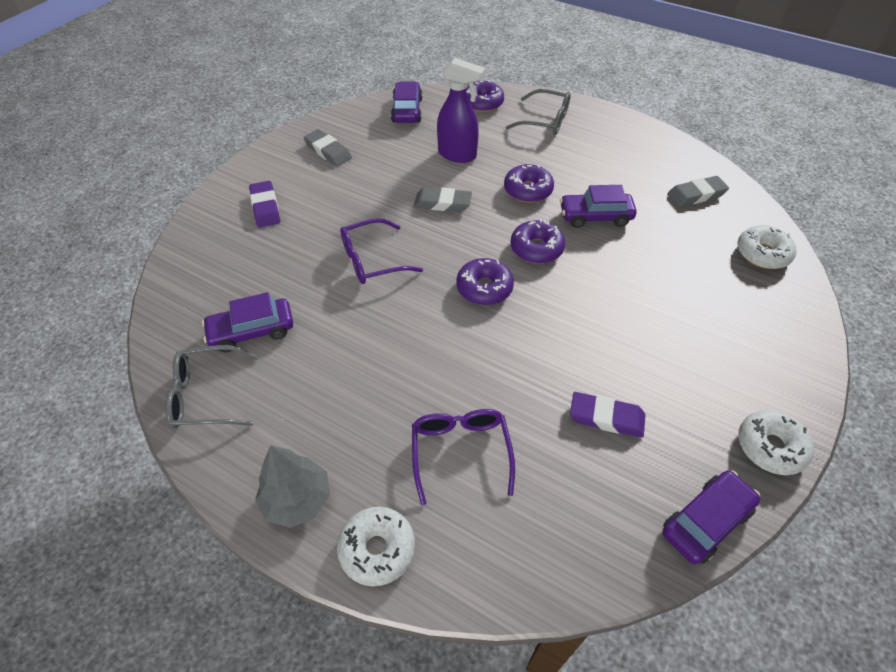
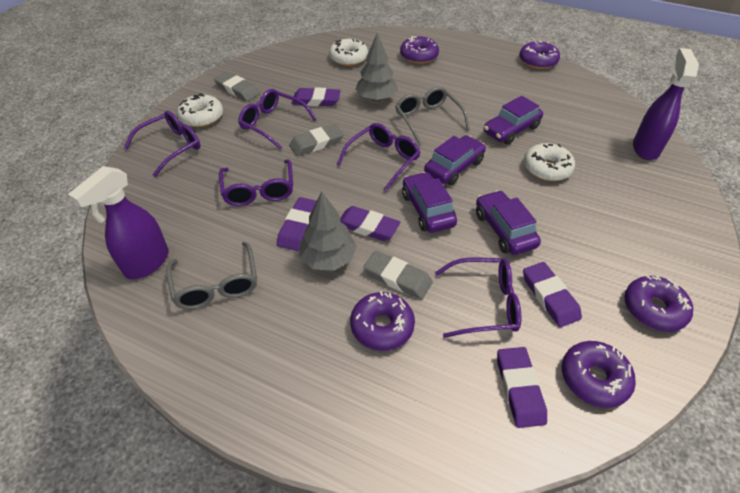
grey tree: 1 -> 2
purple donut: 4 -> 5
purple eraser: 2 -> 5
purple glasses: 2 -> 5
purple spray bottle: 1 -> 2

